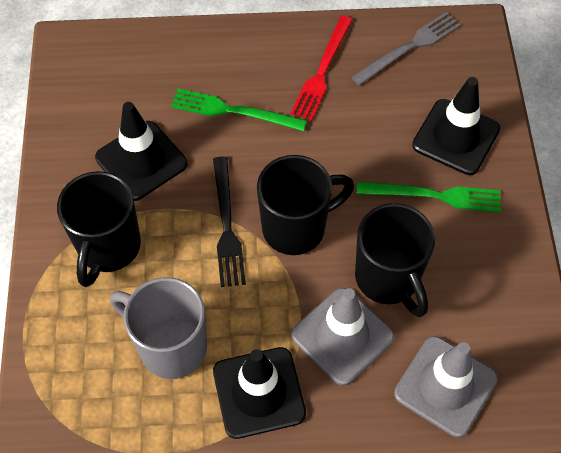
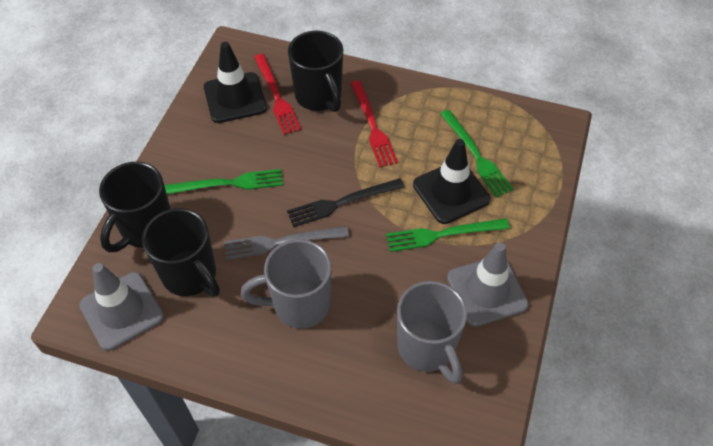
black traffic cone: 3 -> 2
green fork: 2 -> 3
grey mug: 1 -> 2
red fork: 1 -> 2

